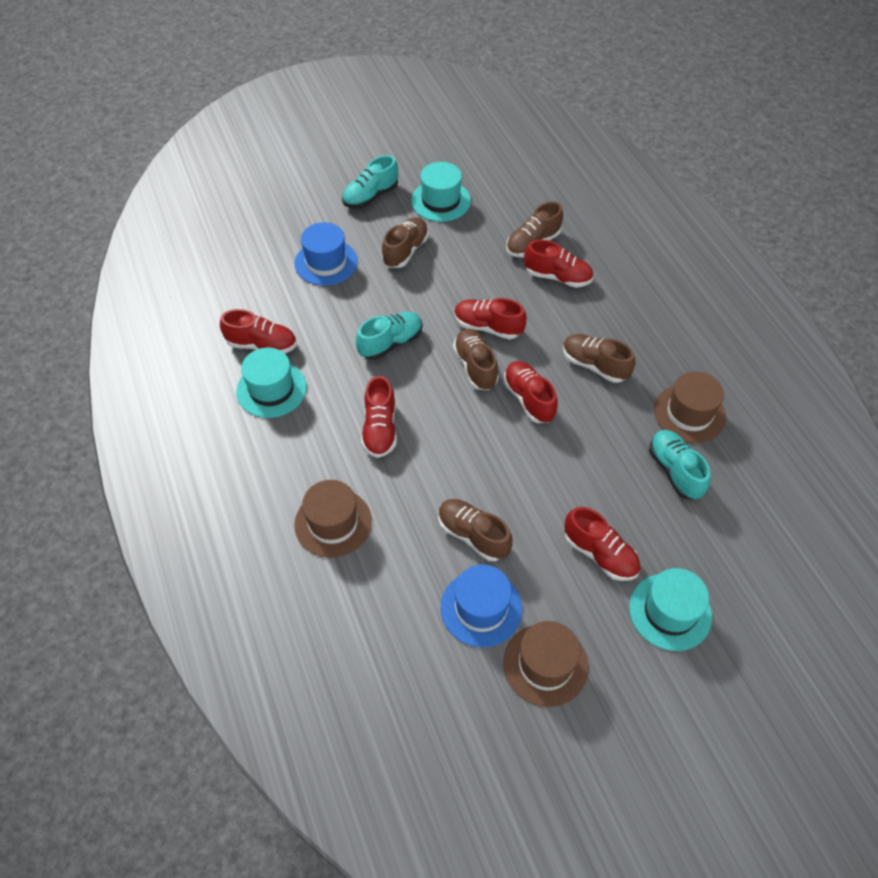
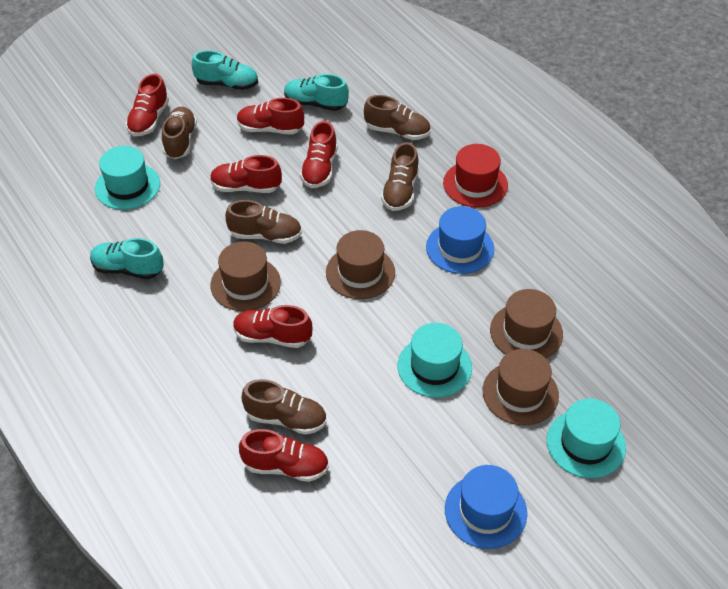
brown hat: 3 -> 4
red hat: 0 -> 1

